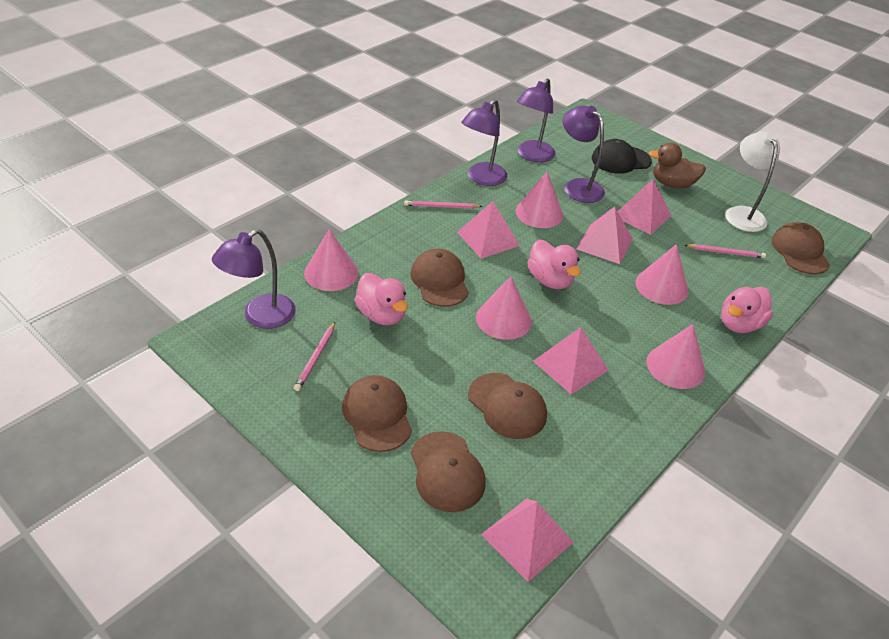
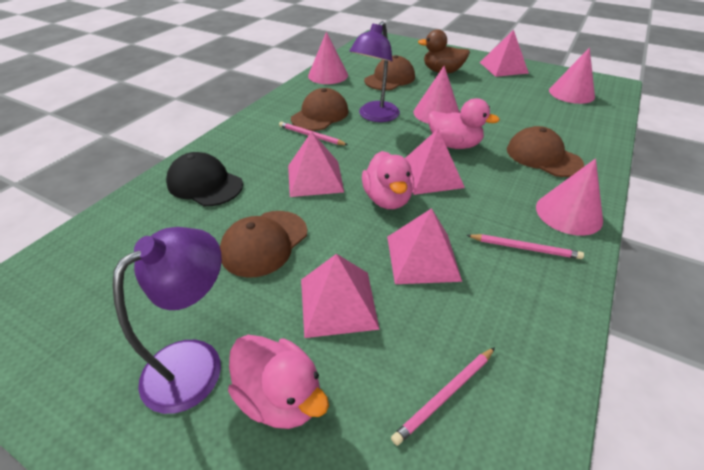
brown cap: 5 -> 4
pink cone: 5 -> 4
purple lamp: 4 -> 2
white lamp: 1 -> 0

